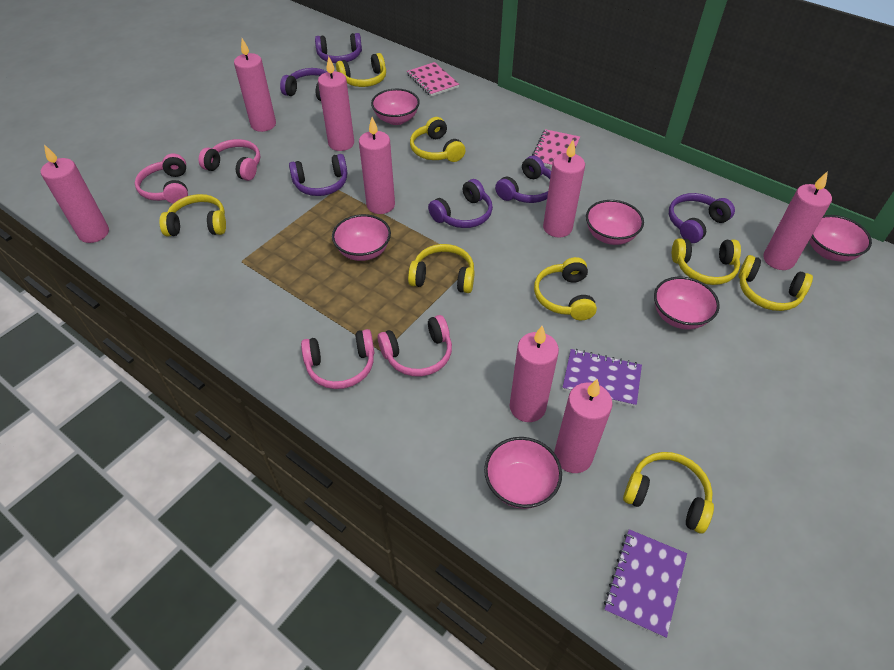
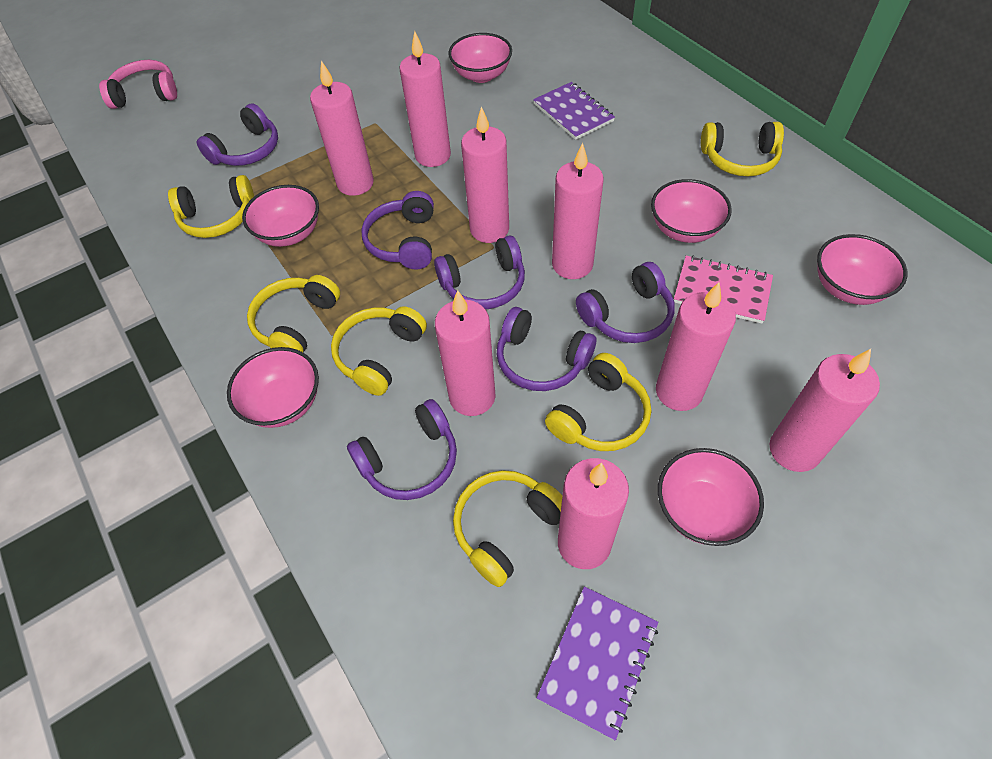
pink headphones: 4 -> 1
pink notebook: 2 -> 1
yellow headphones: 8 -> 6

